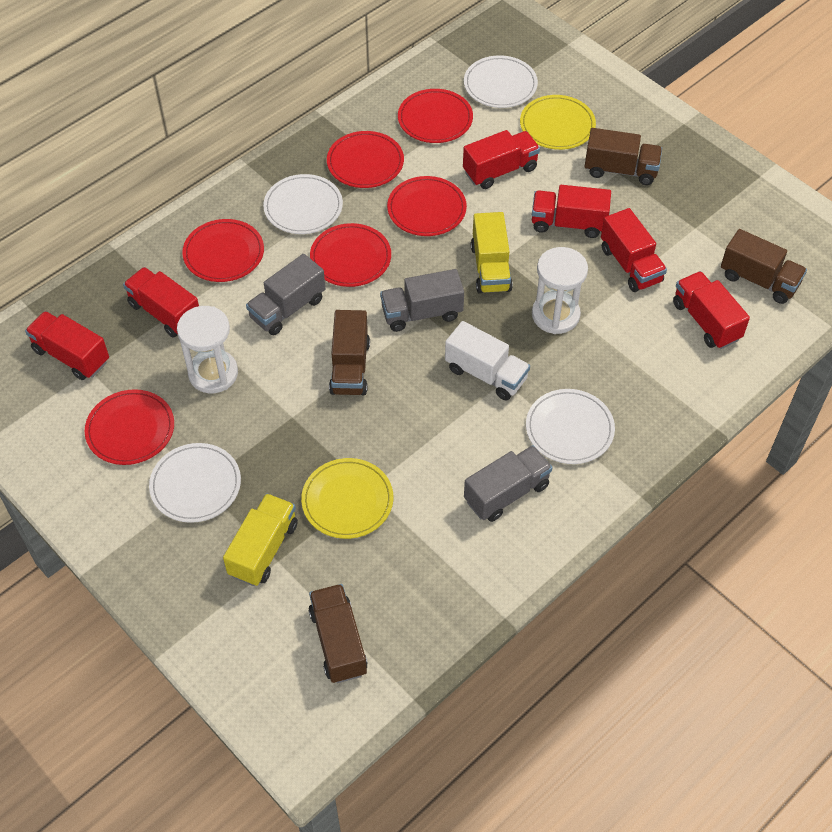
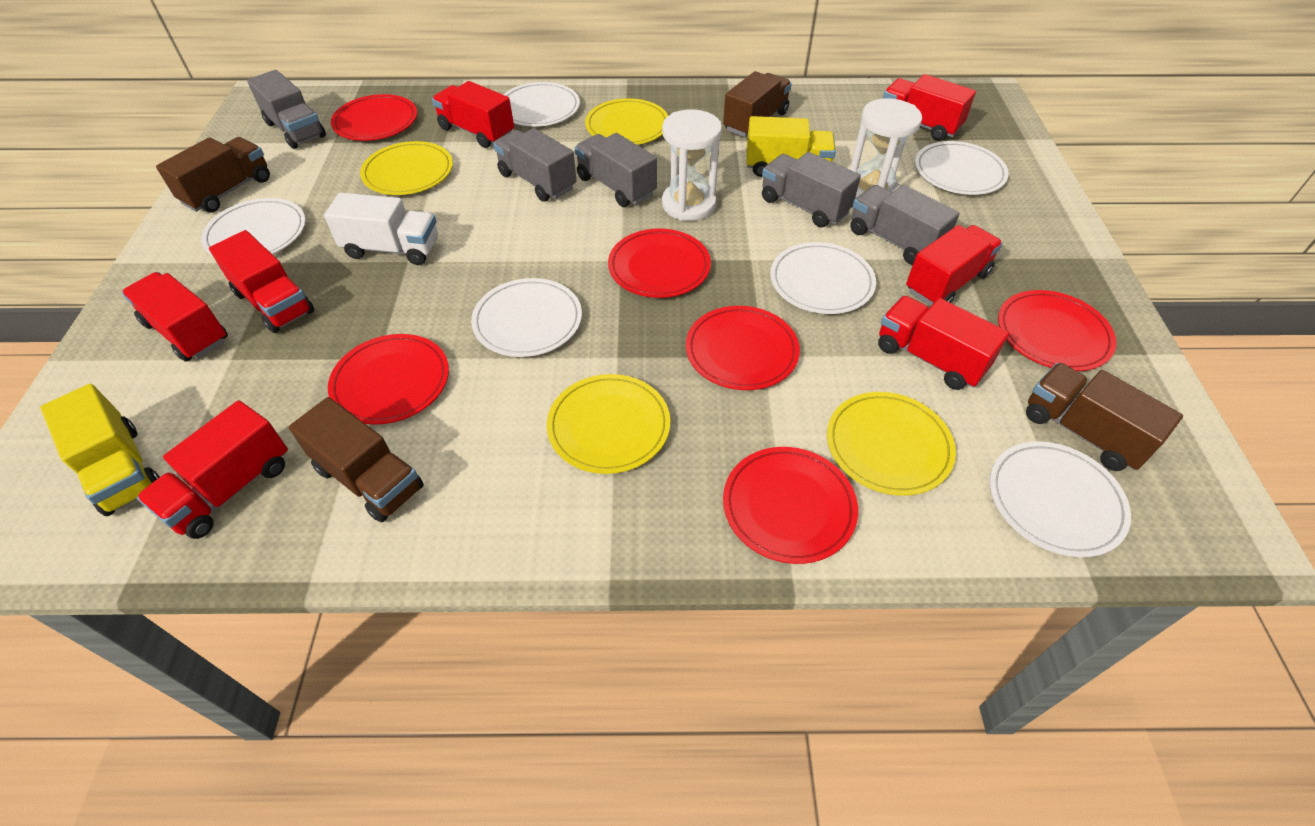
grey truck: 3 -> 5
red truck: 6 -> 7
white plate: 4 -> 6
yellow plate: 2 -> 4

